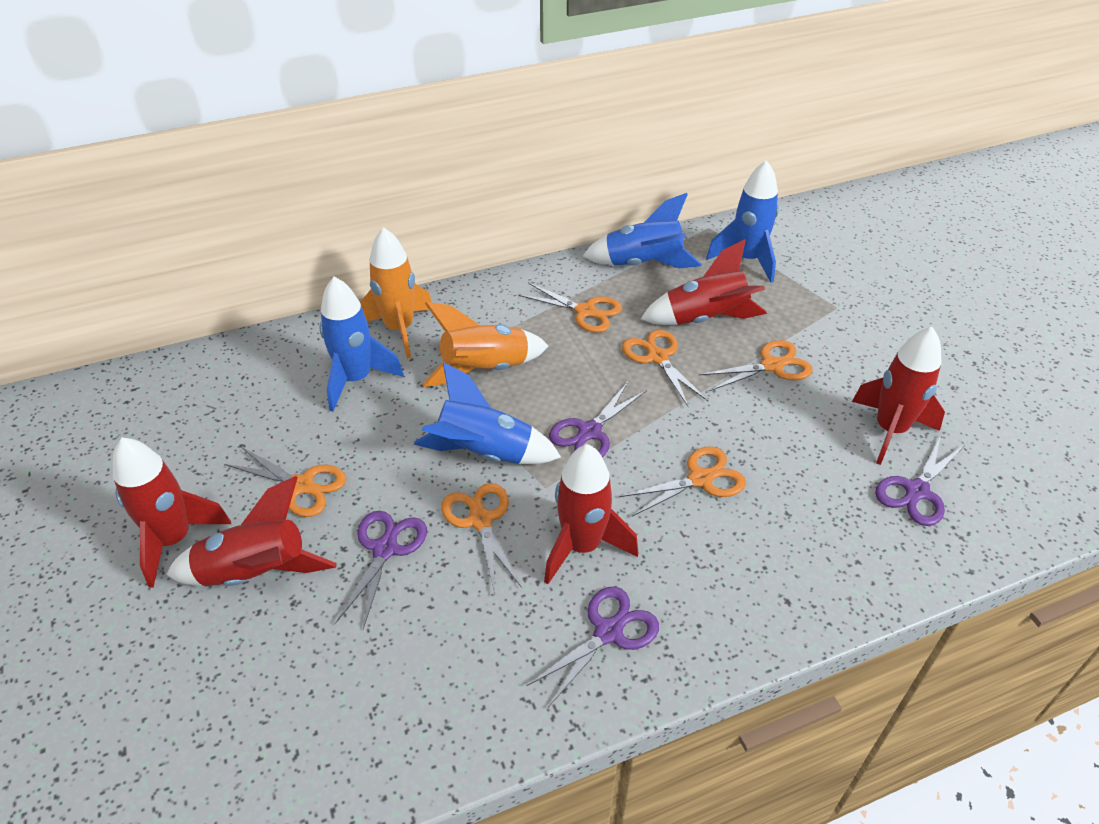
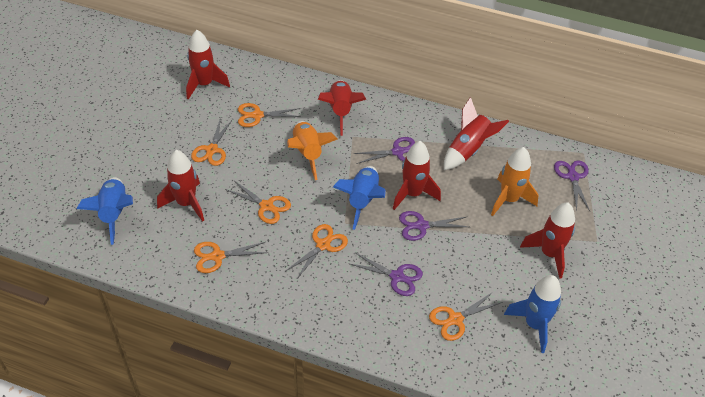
blue rocket: 4 -> 3
red rocket: 5 -> 6

